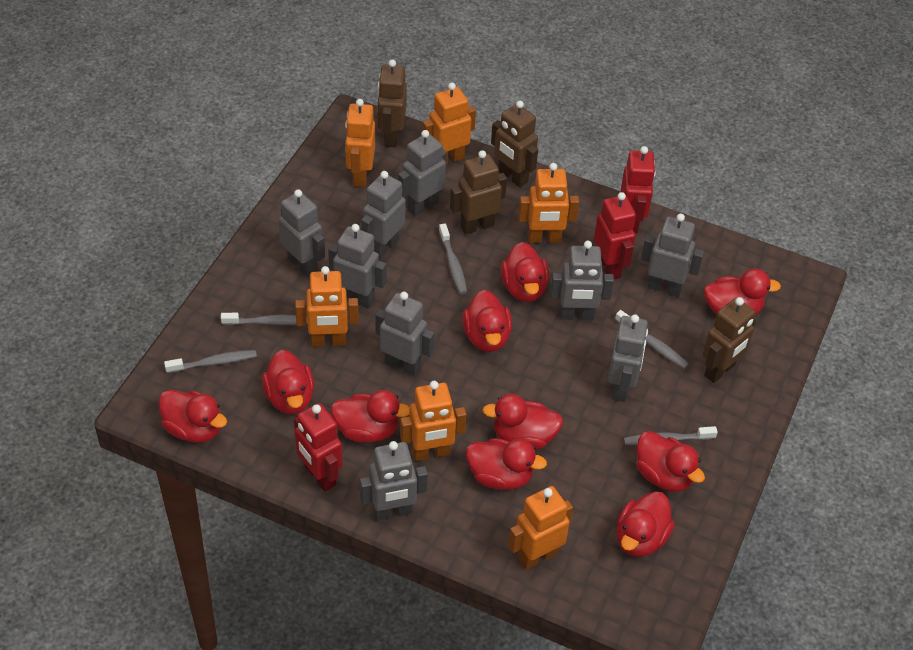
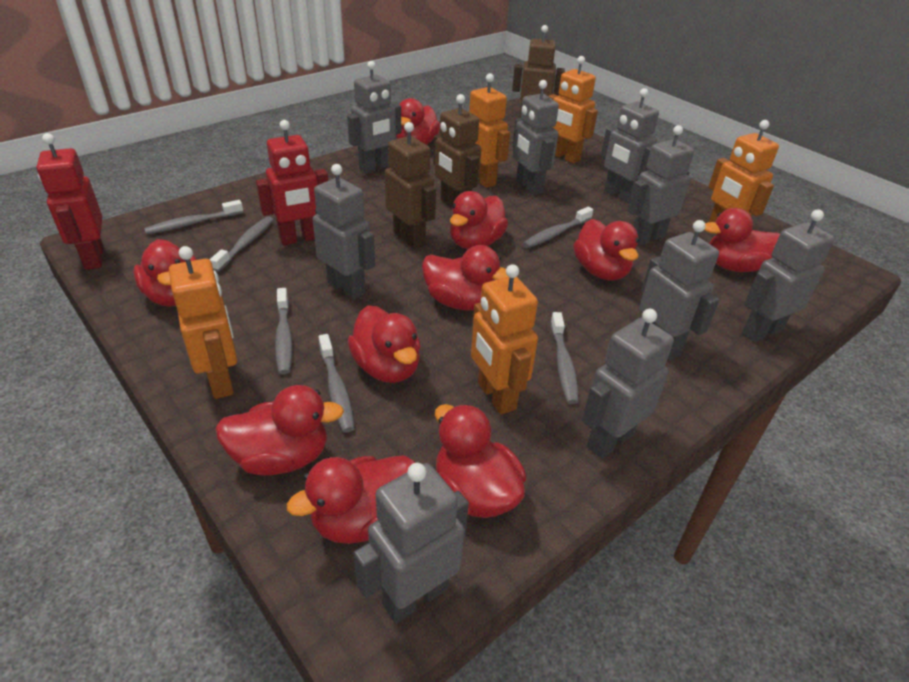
brown robot: 4 -> 3
grey toothbrush: 5 -> 6
orange robot: 6 -> 5
red robot: 3 -> 2

